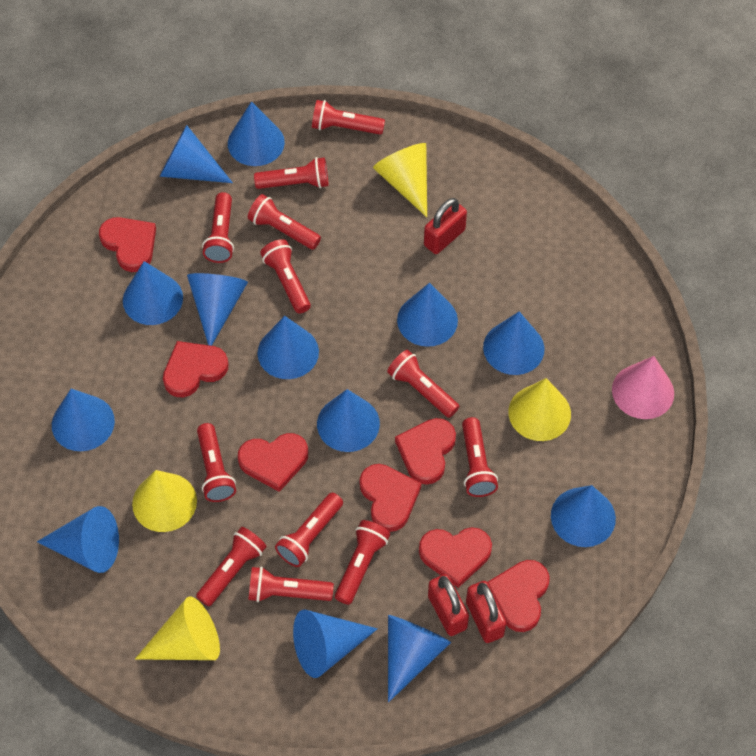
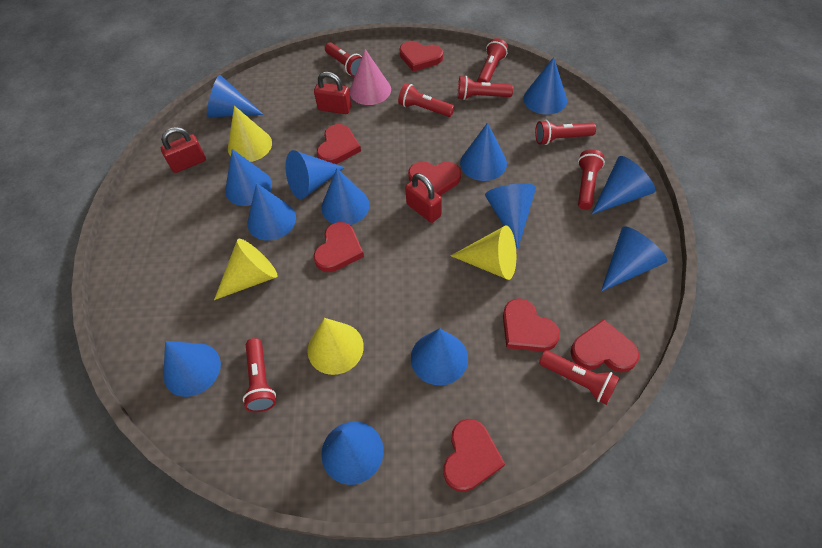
red flashlight: 12 -> 8

